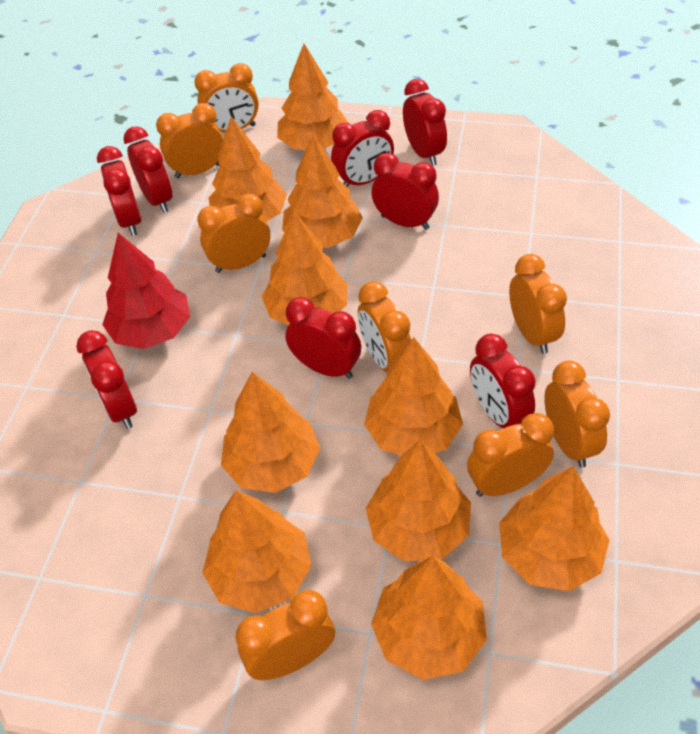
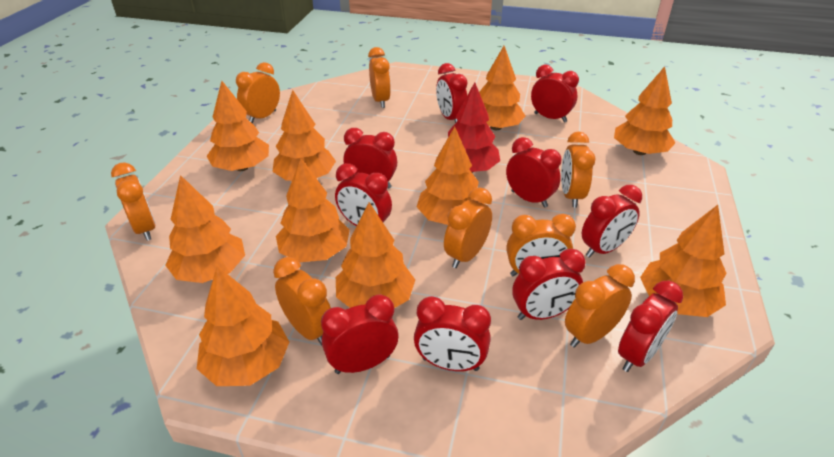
red clock: 8 -> 10

